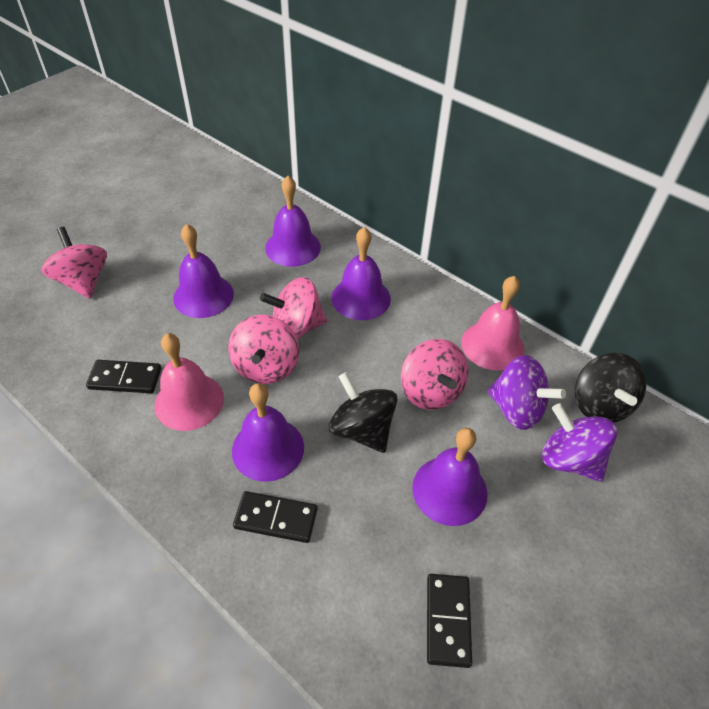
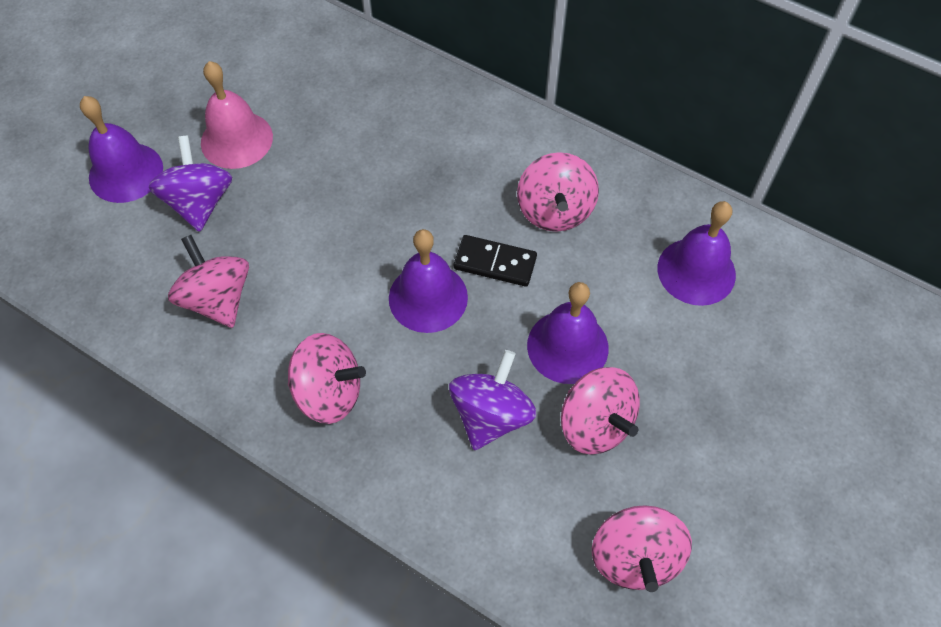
black domino: 3 -> 1
black spinning top: 2 -> 0
pink bell: 2 -> 1
pink spinning top: 4 -> 5
purple bell: 5 -> 4

